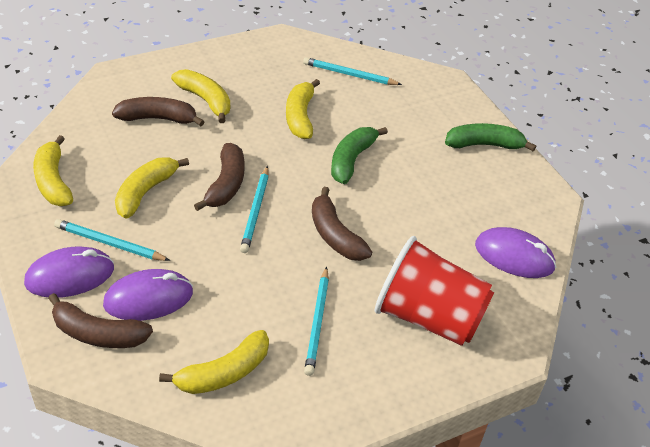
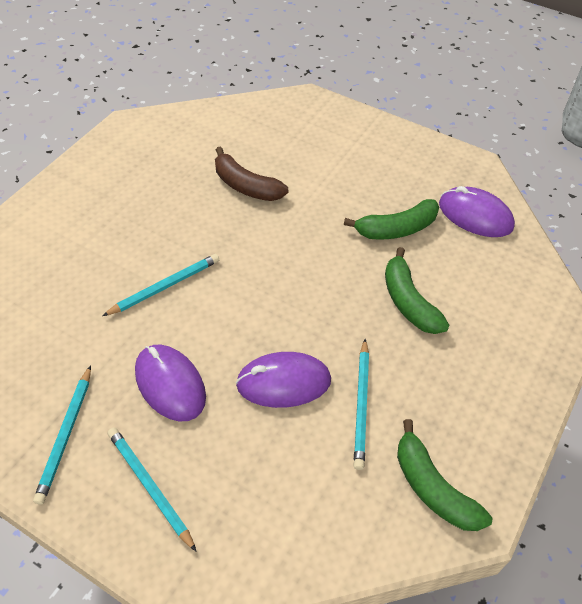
brown banana: 4 -> 1
green banana: 2 -> 3
red cup: 1 -> 0
yellow banana: 5 -> 0

